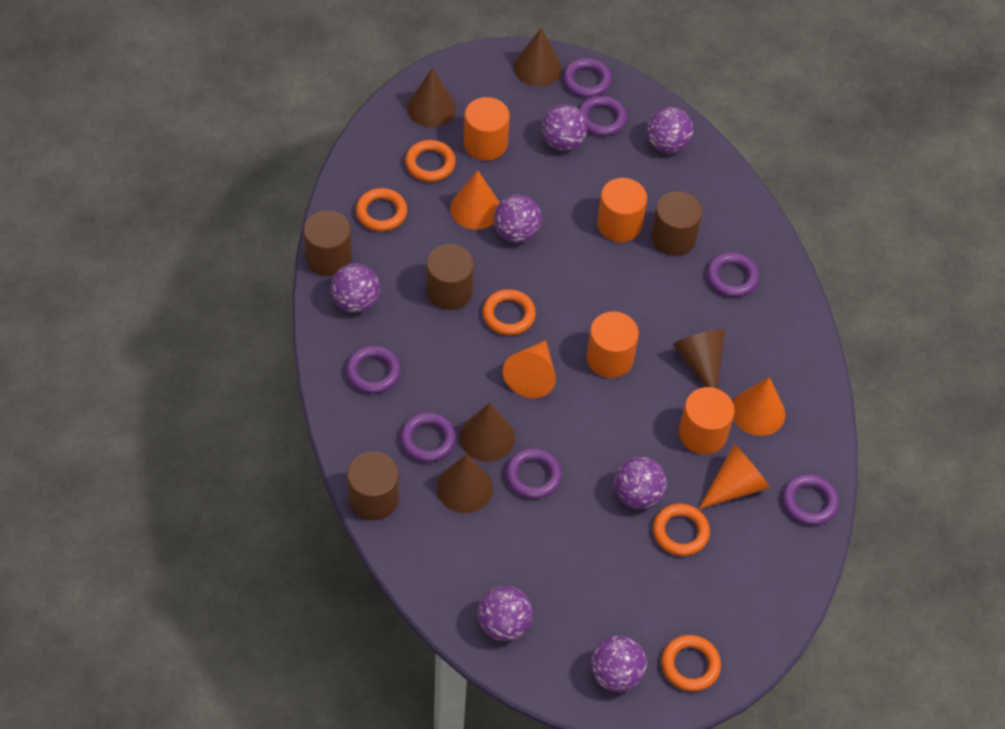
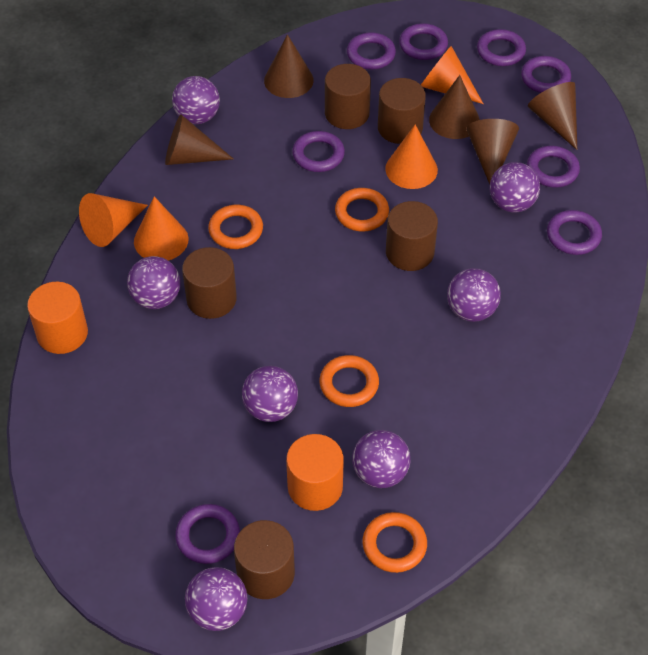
brown cylinder: 4 -> 5
orange cylinder: 4 -> 2
orange ring: 5 -> 4
purple ring: 7 -> 8

